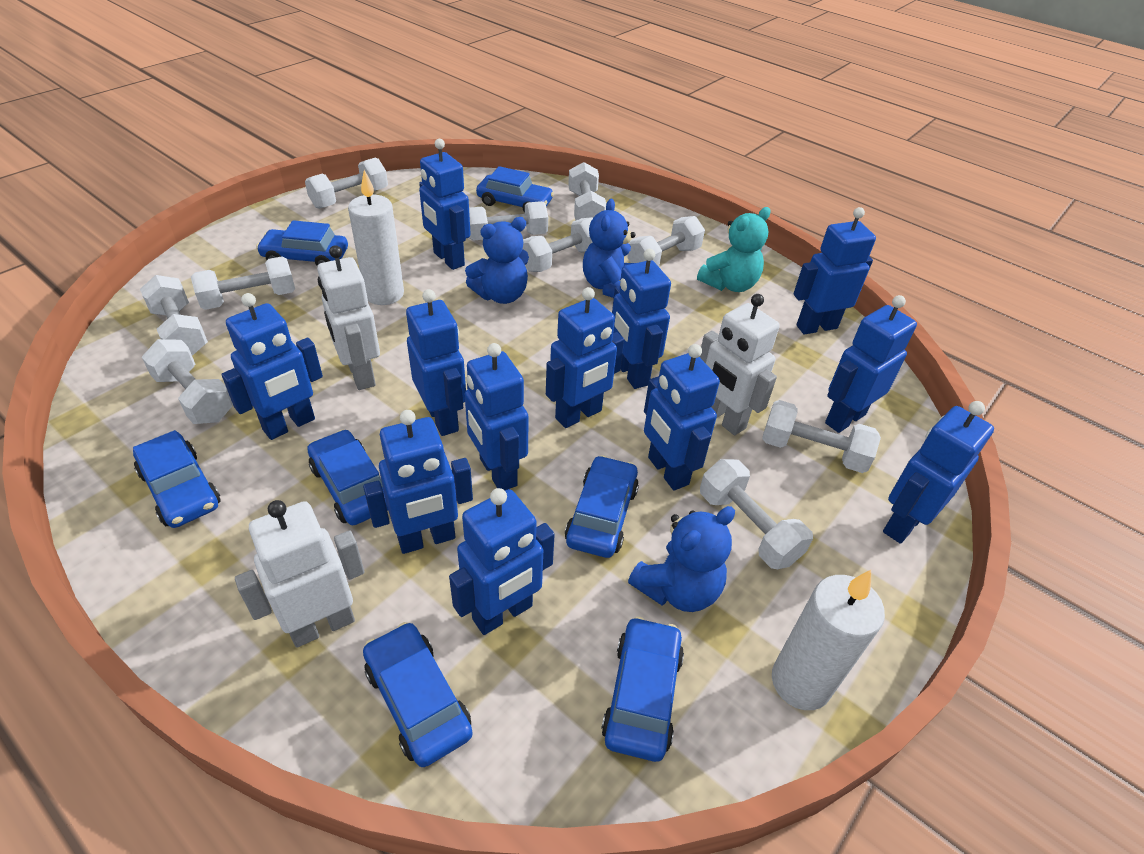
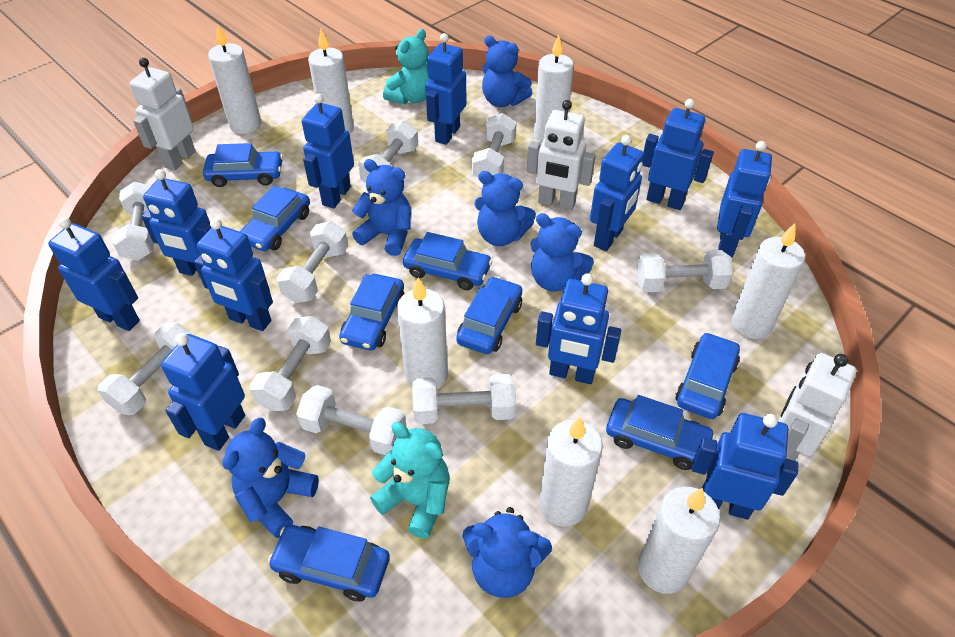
blue car: 7 -> 8
blue robot: 12 -> 11
blue teddy bear: 3 -> 6
turquoise teddy bear: 1 -> 2
white candle: 2 -> 7
white dumbbell: 10 -> 9

